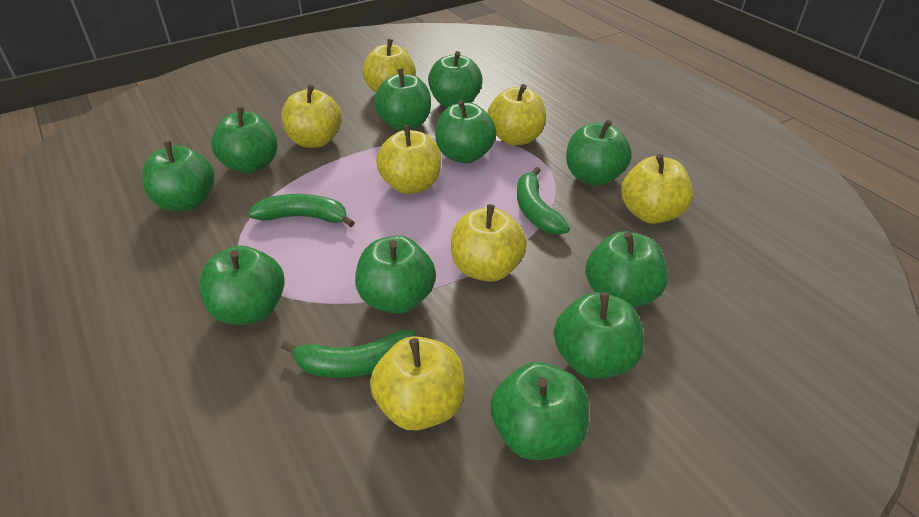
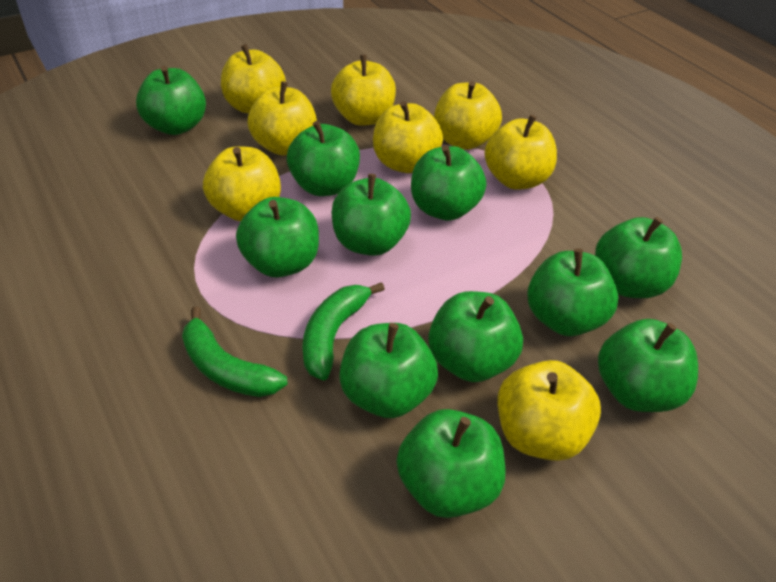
green banana: 3 -> 2
yellow apple: 7 -> 8

